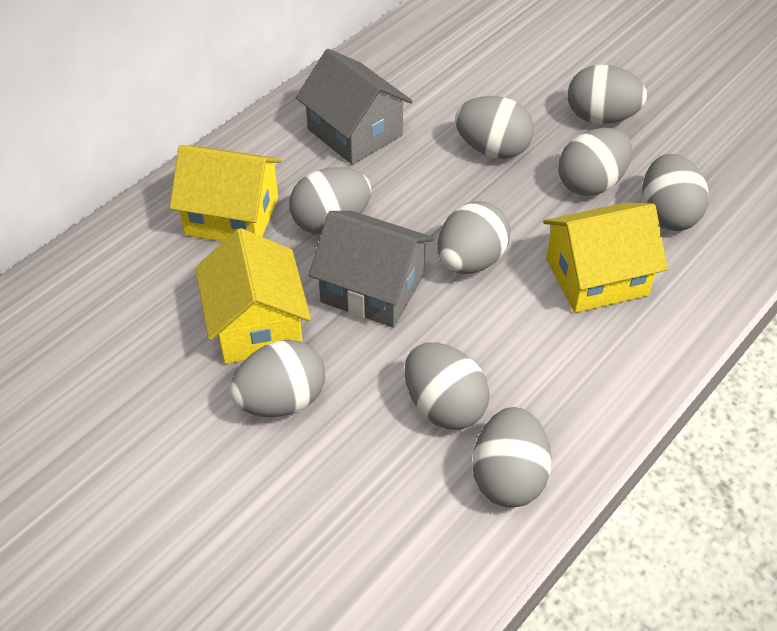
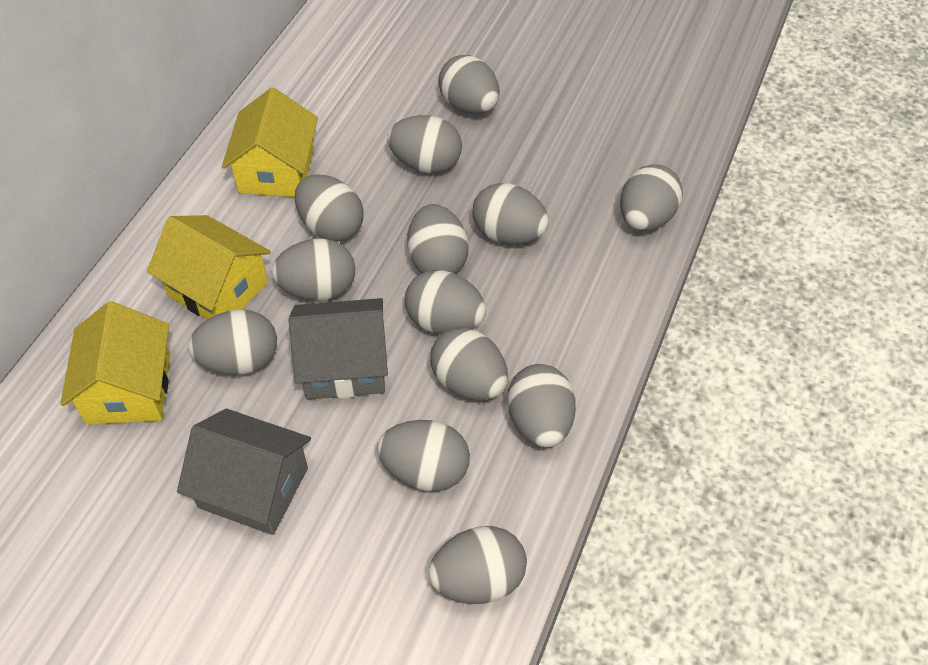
grey egg: 9 -> 13

